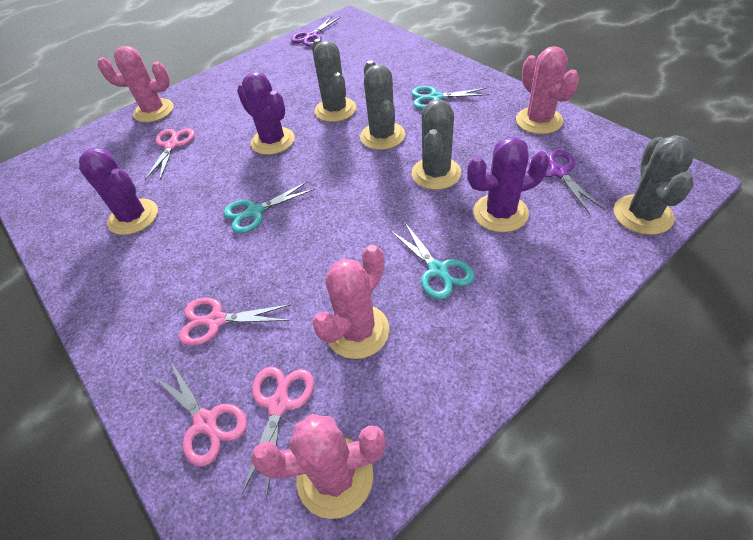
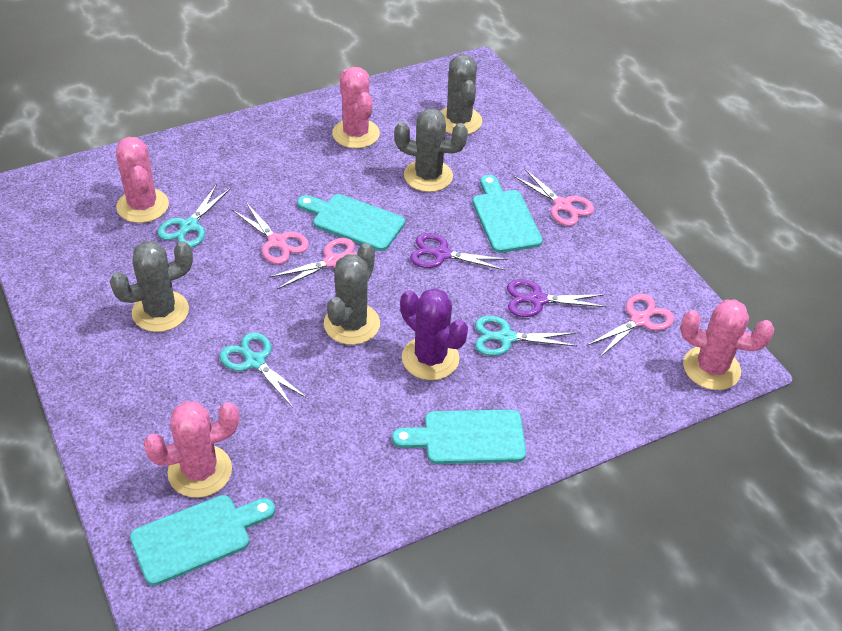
purple cactus: 3 -> 1
turquoise cutting board: 0 -> 4

